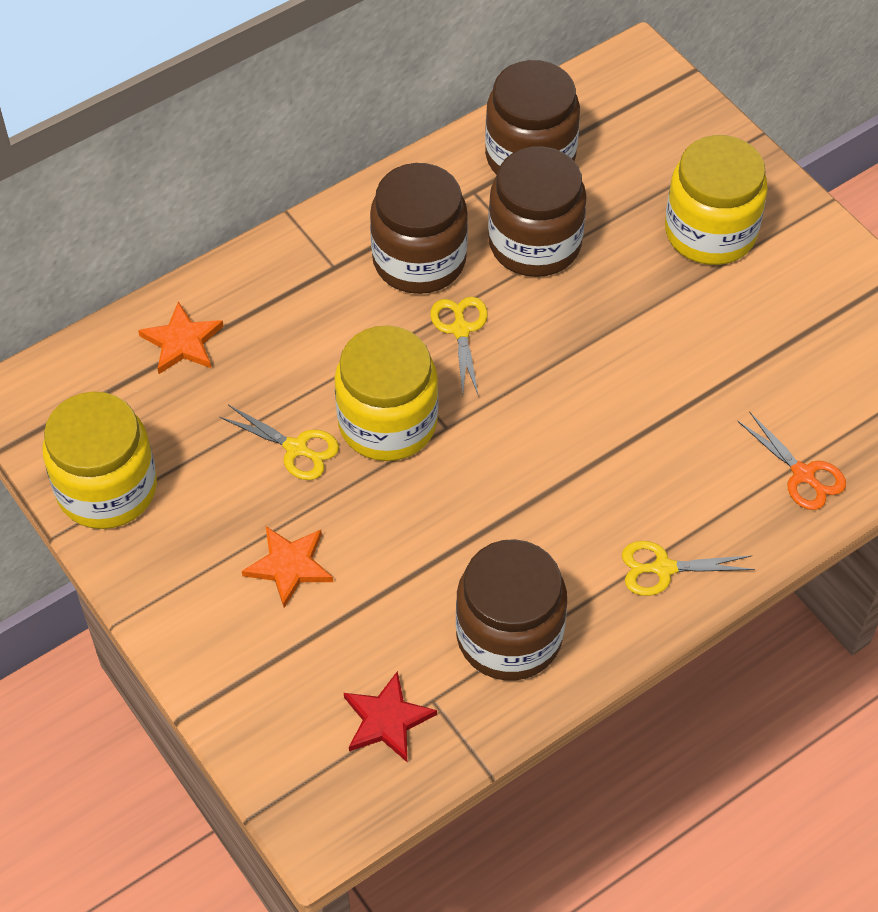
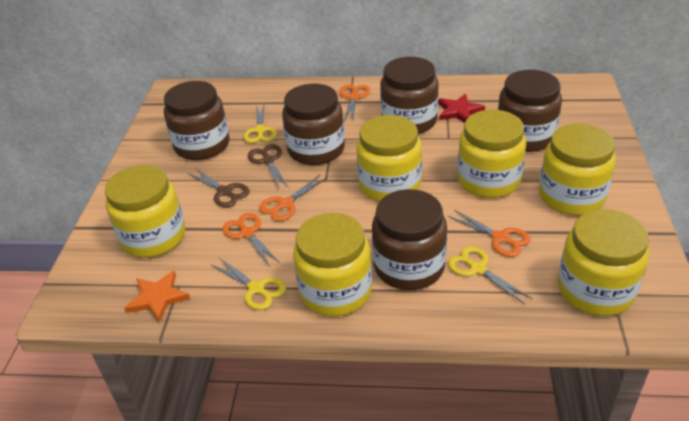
brown jar: 4 -> 5
brown scissors: 0 -> 2
orange scissors: 1 -> 4
orange star: 2 -> 1
yellow jar: 3 -> 6

